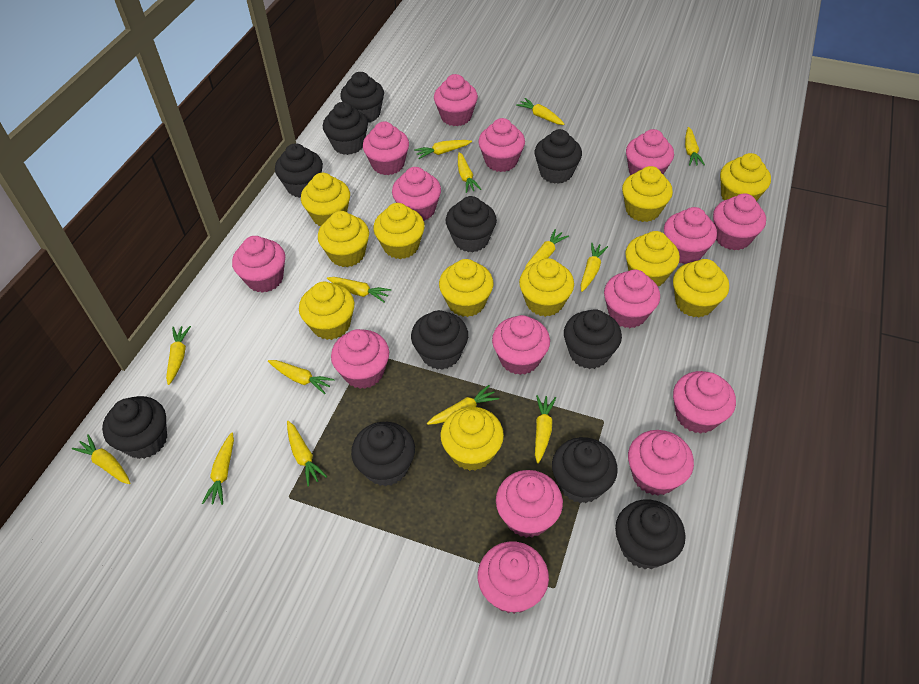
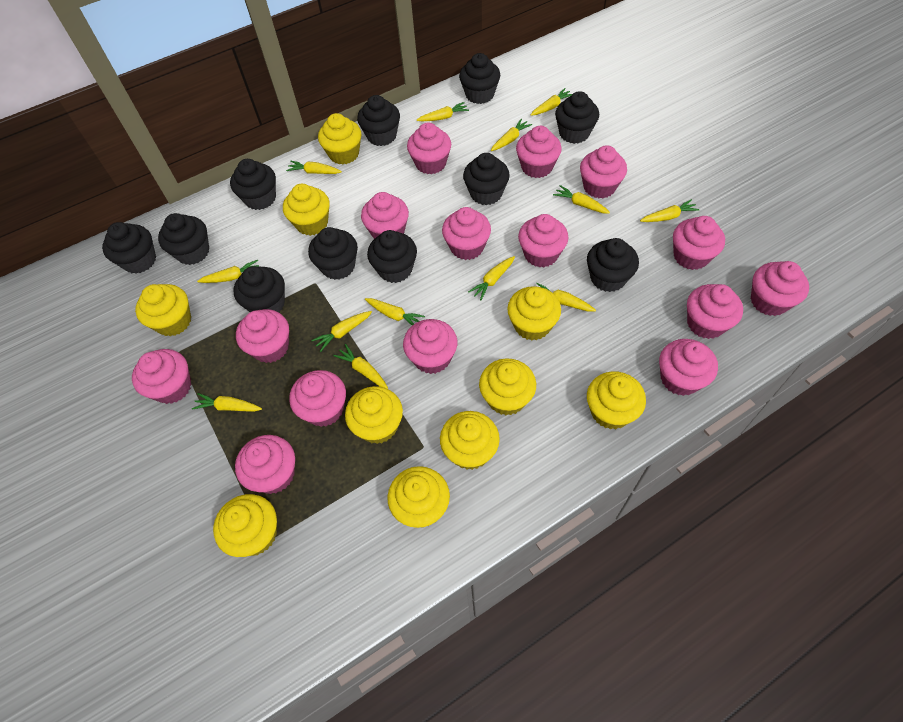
yellow carrot: 14 -> 13
yellow cupcake: 11 -> 10

